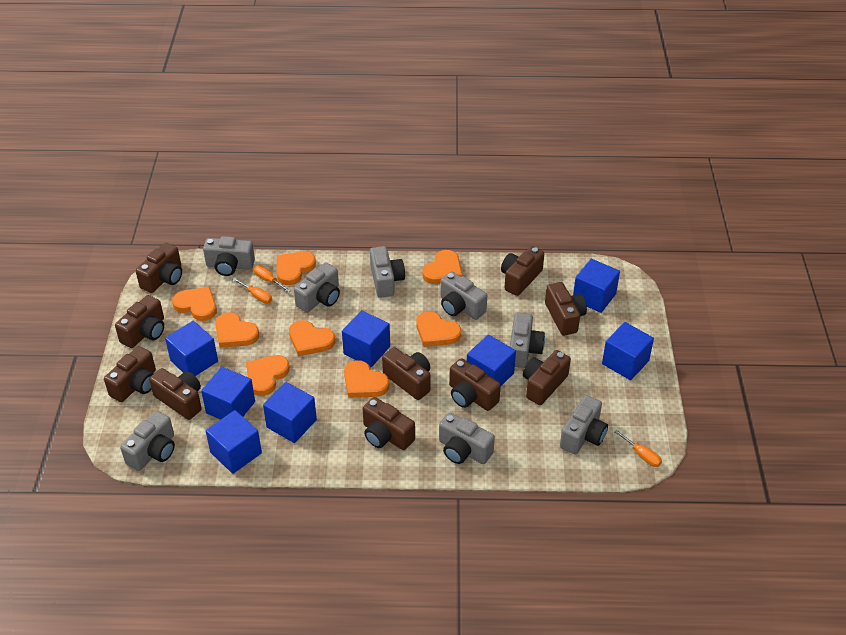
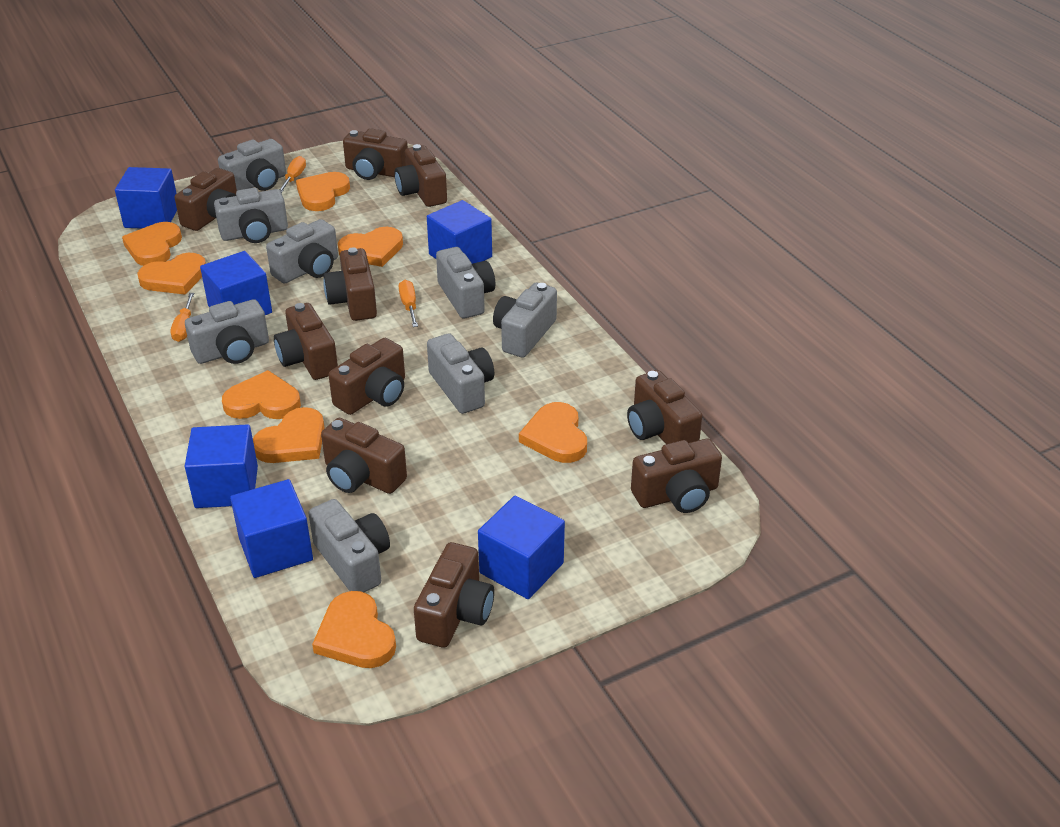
blue cube: 8 -> 6

